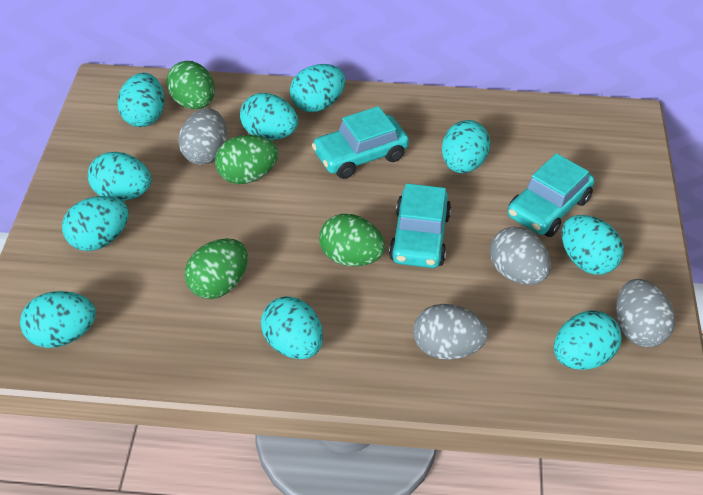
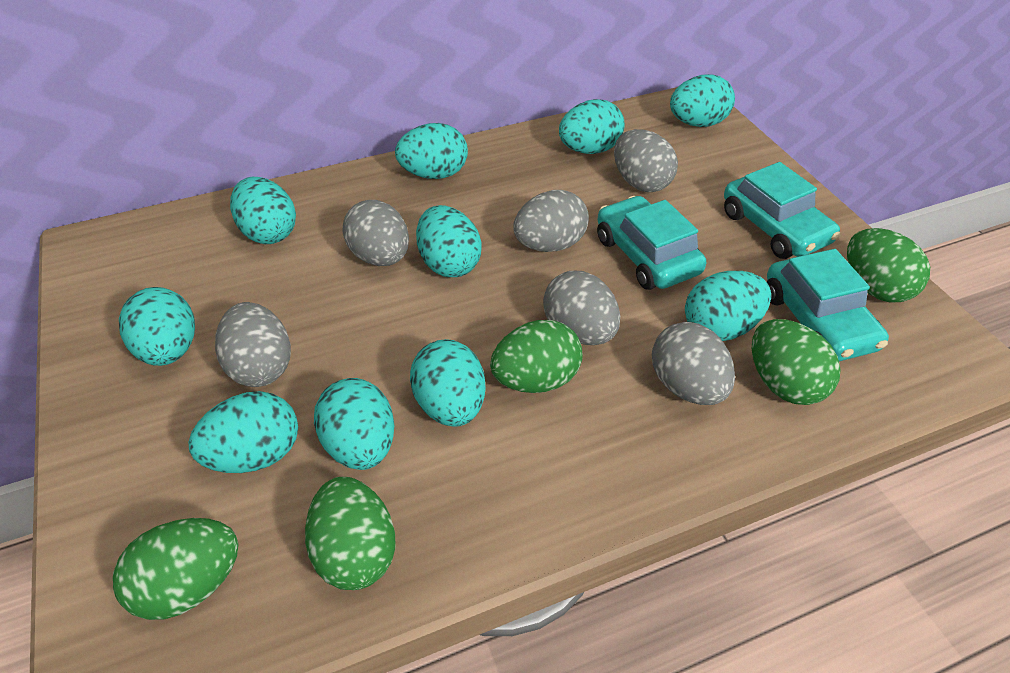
green egg: 4 -> 5
grey egg: 4 -> 6

